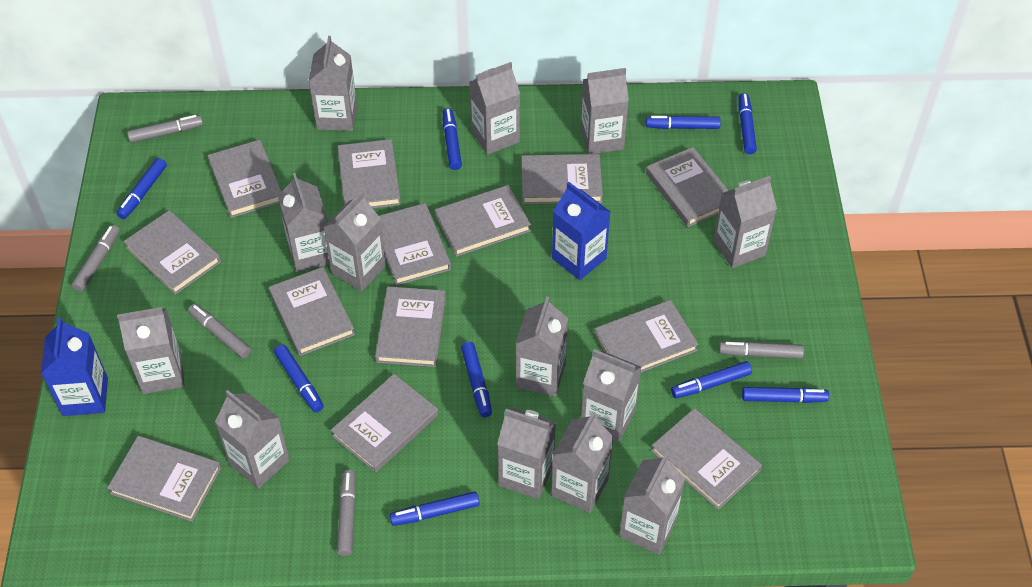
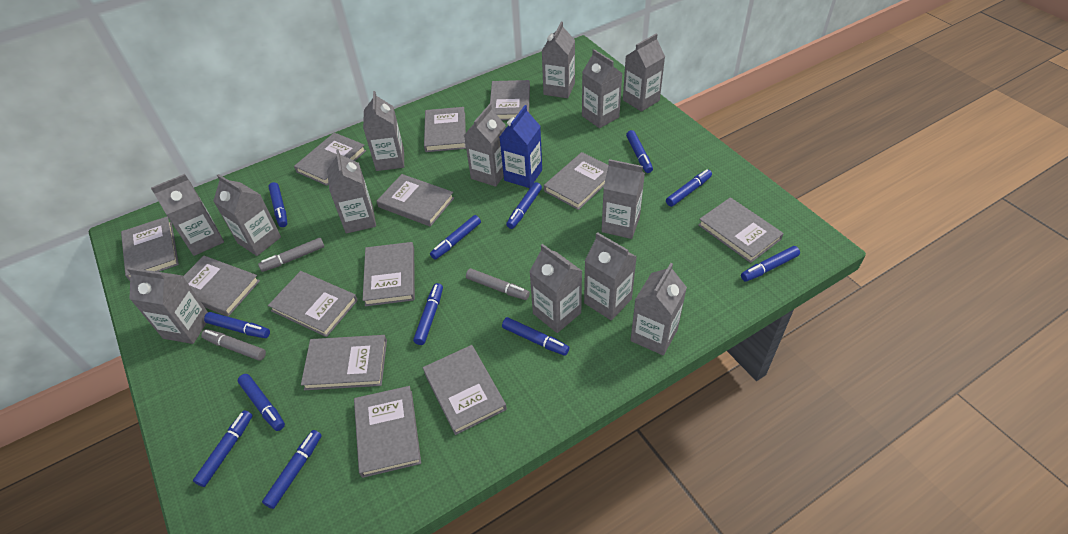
blue carton: 2 -> 1
blue marker: 9 -> 12
grey marker: 5 -> 3

